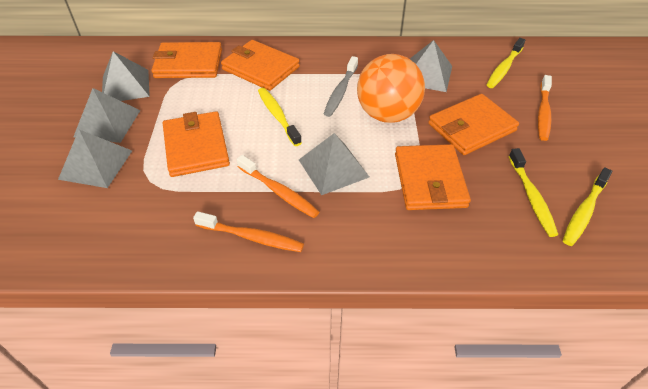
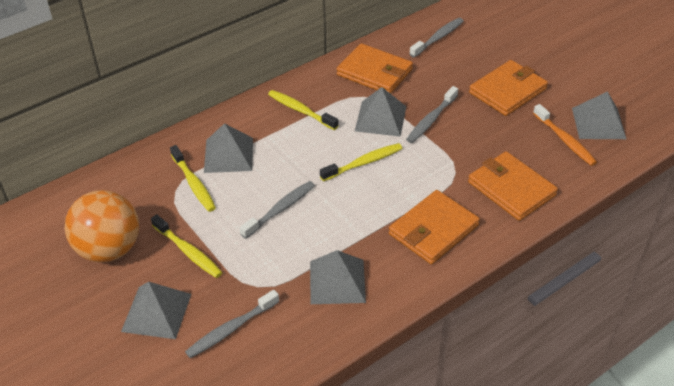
grey toothbrush: 1 -> 4
orange toothbrush: 3 -> 1
orange wallet: 5 -> 4

